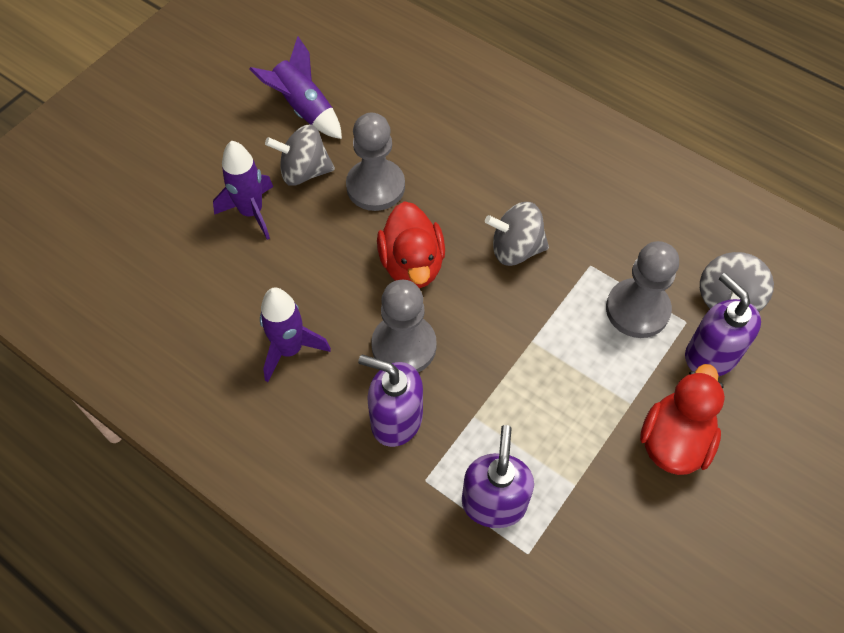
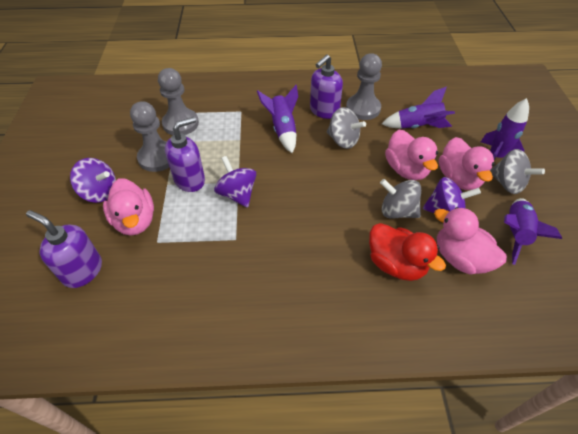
pink duck: 0 -> 4
purple rocket: 3 -> 4
purple spinning top: 0 -> 3
red duck: 2 -> 1

